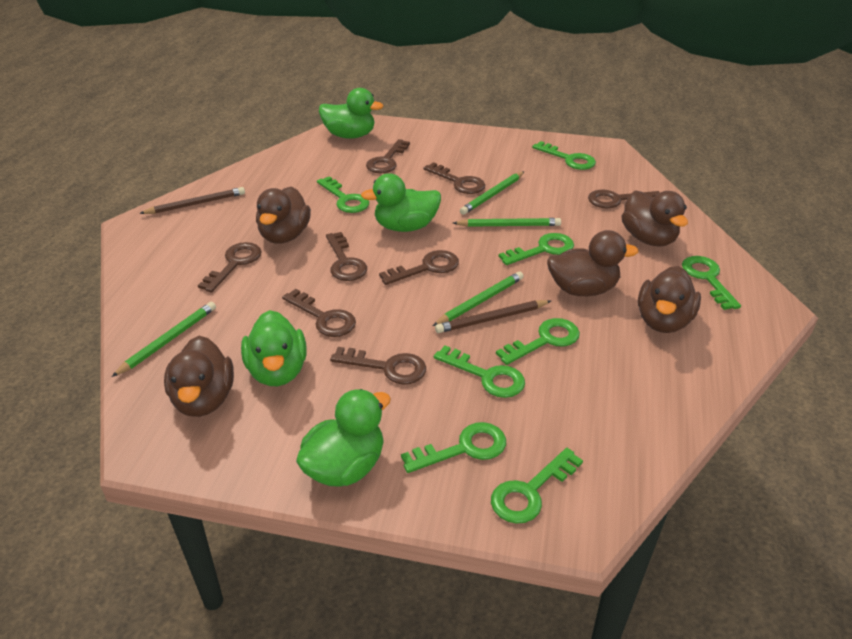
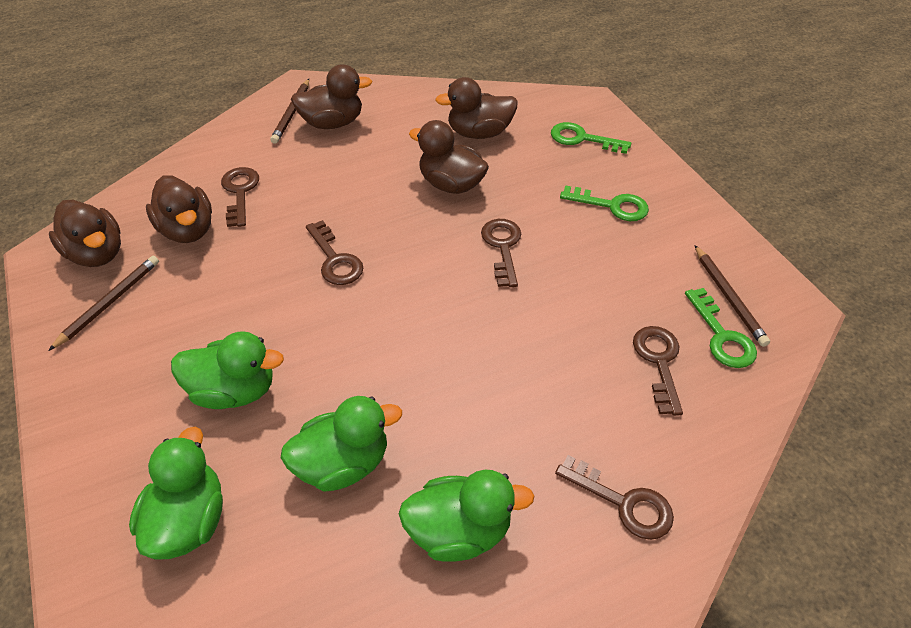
brown key: 8 -> 5
brown pencil: 2 -> 3
green key: 8 -> 3
green pencil: 4 -> 0

